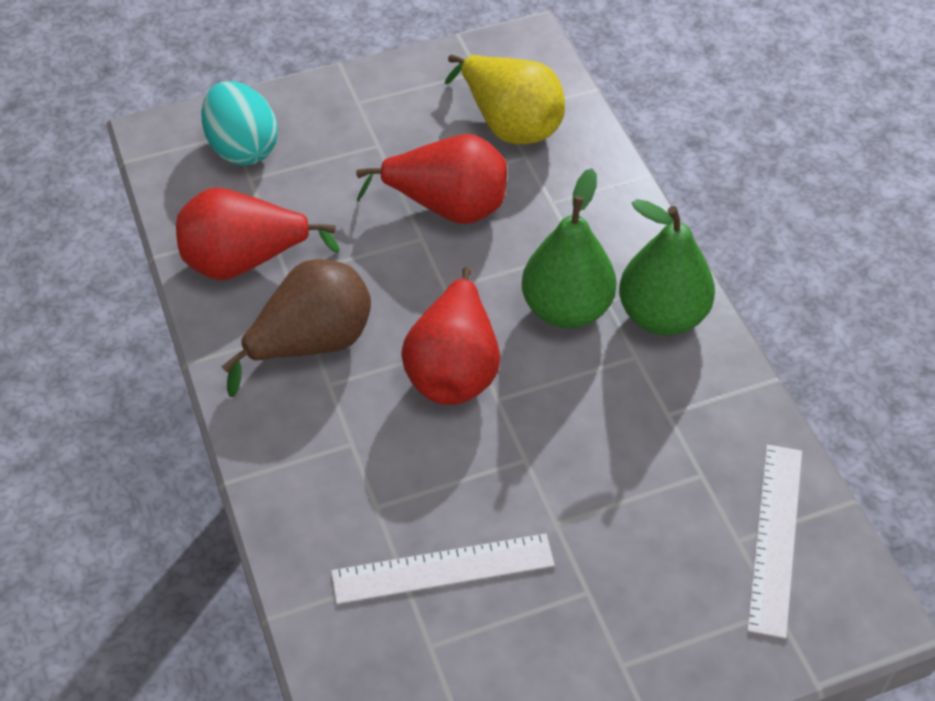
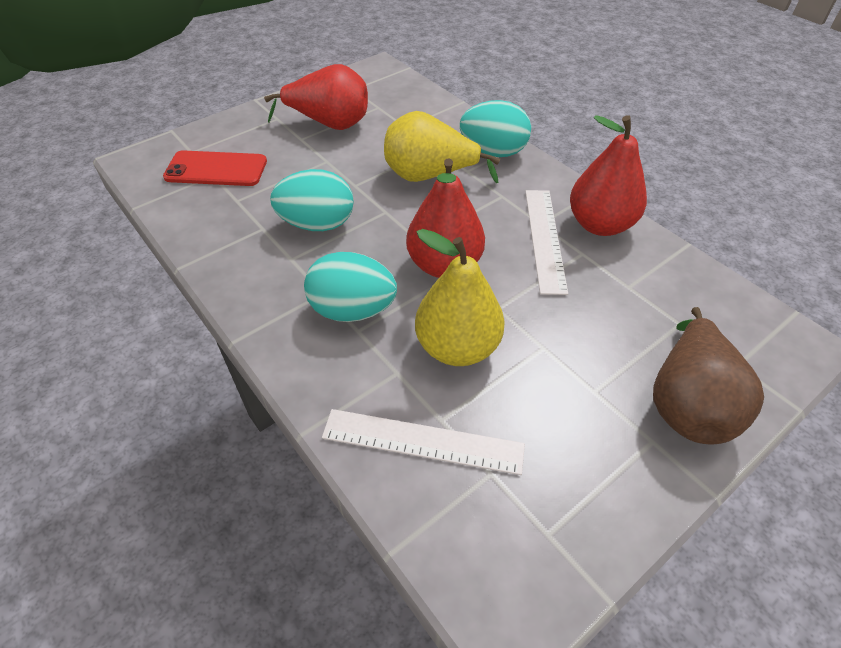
green pear: 2 -> 0
red phone: 0 -> 1
turquoise egg: 1 -> 3
yellow pear: 1 -> 2

